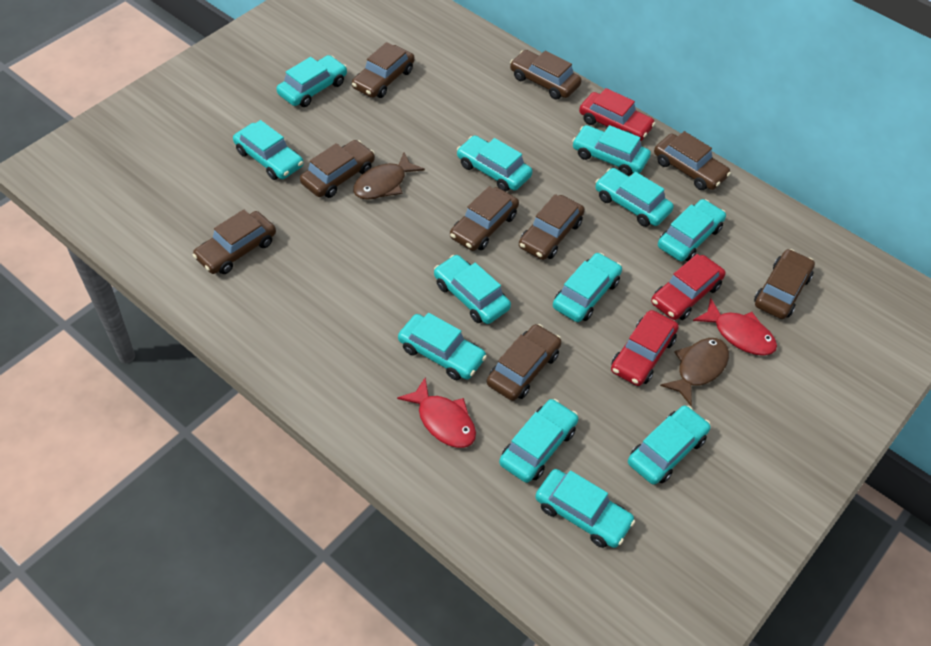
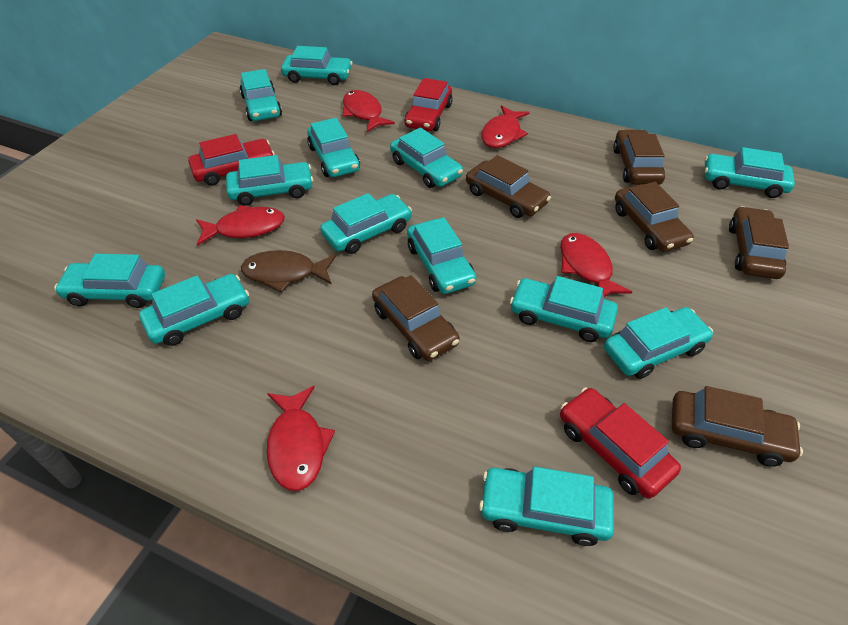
brown car: 9 -> 6
brown fish: 2 -> 1
red fish: 2 -> 5
turquoise car: 12 -> 13

